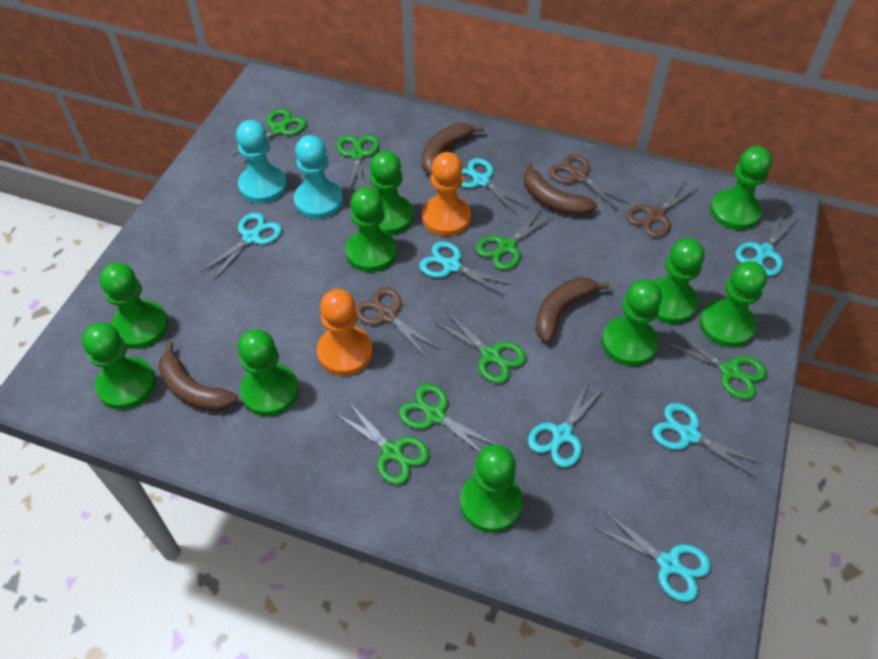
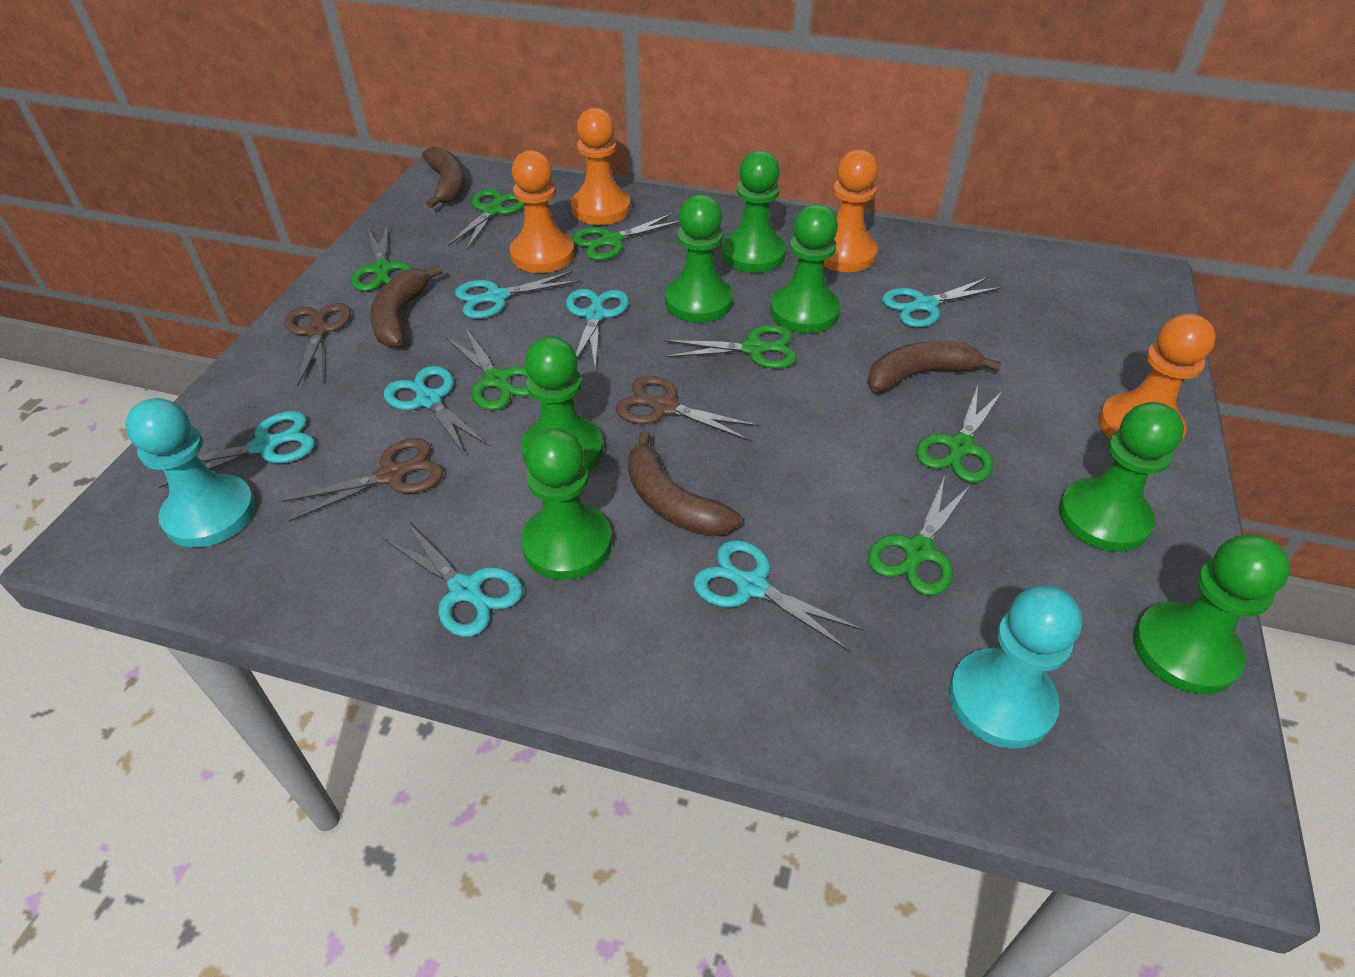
green pawn: 10 -> 7
orange pawn: 2 -> 4

